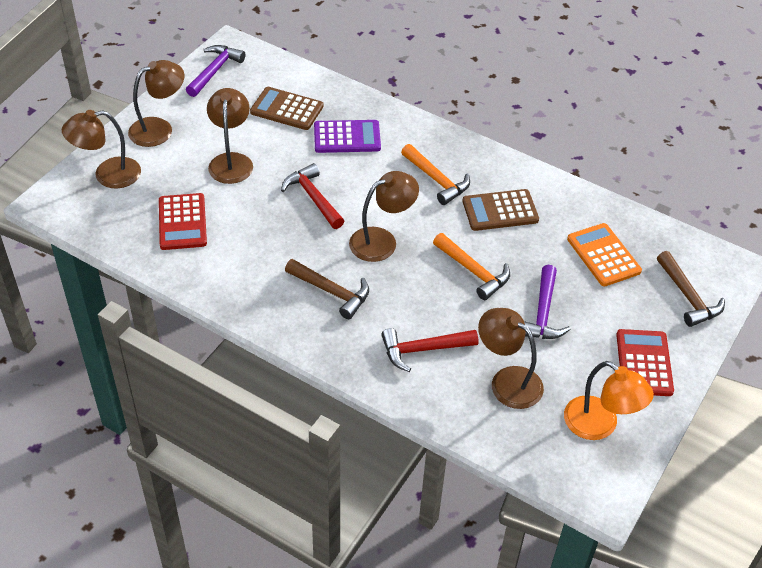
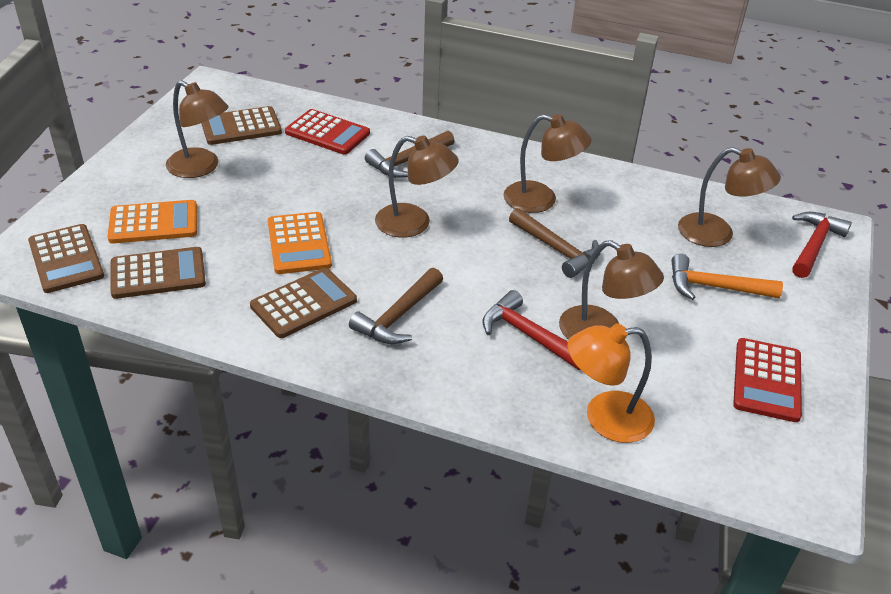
brown calculator: 2 -> 4
brown hammer: 2 -> 3
orange calculator: 1 -> 2
orange hammer: 2 -> 1
purple calculator: 1 -> 0
purple hammer: 2 -> 0

